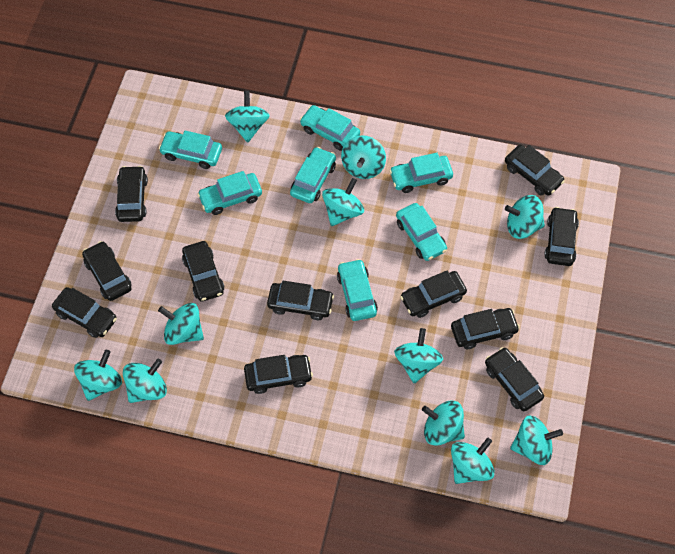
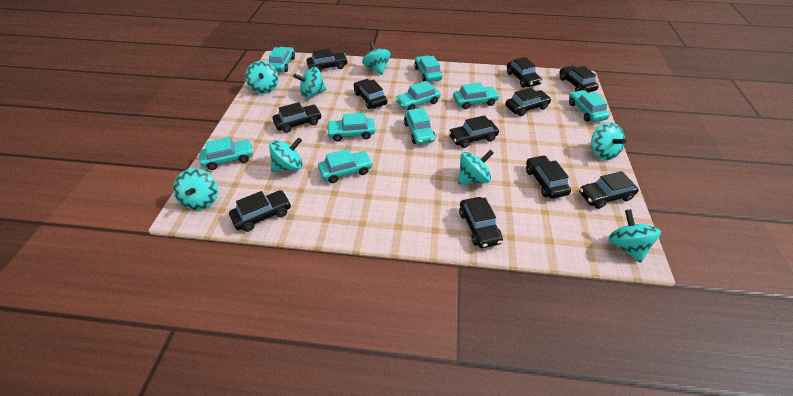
turquoise car: 7 -> 9
turquoise spinning top: 11 -> 8

